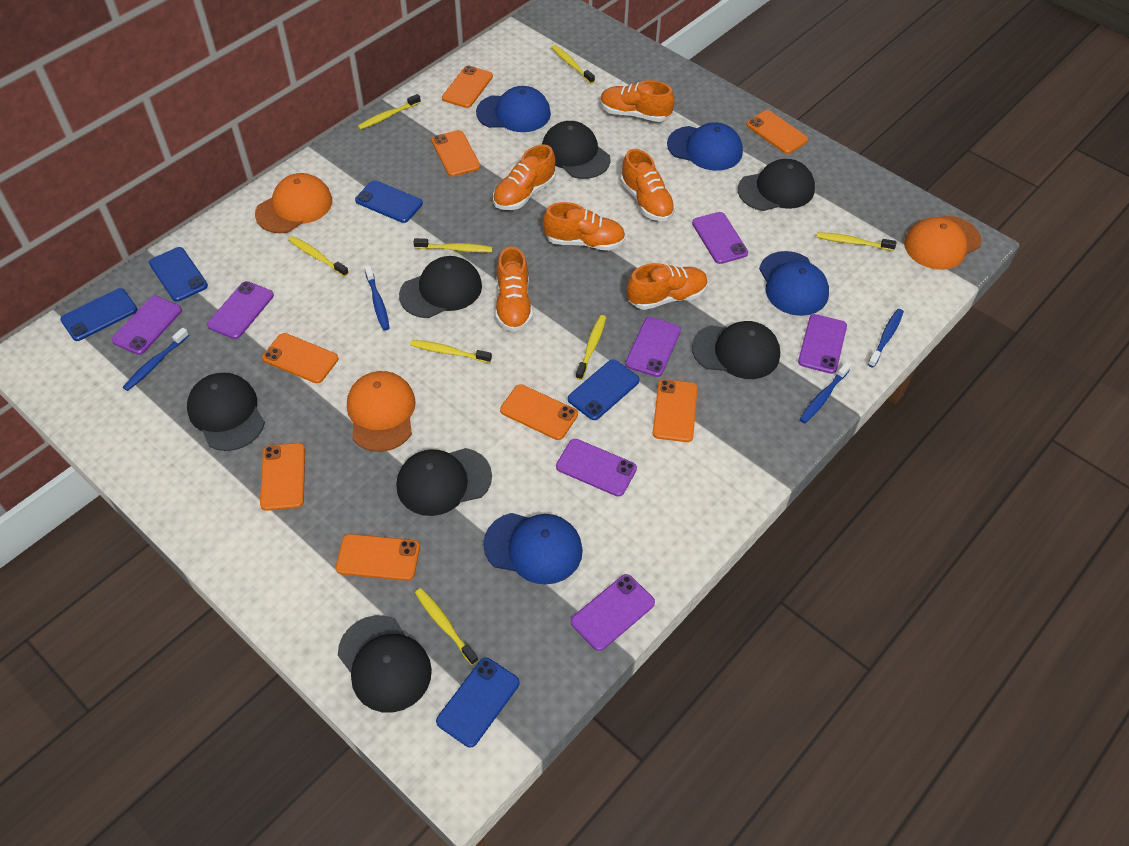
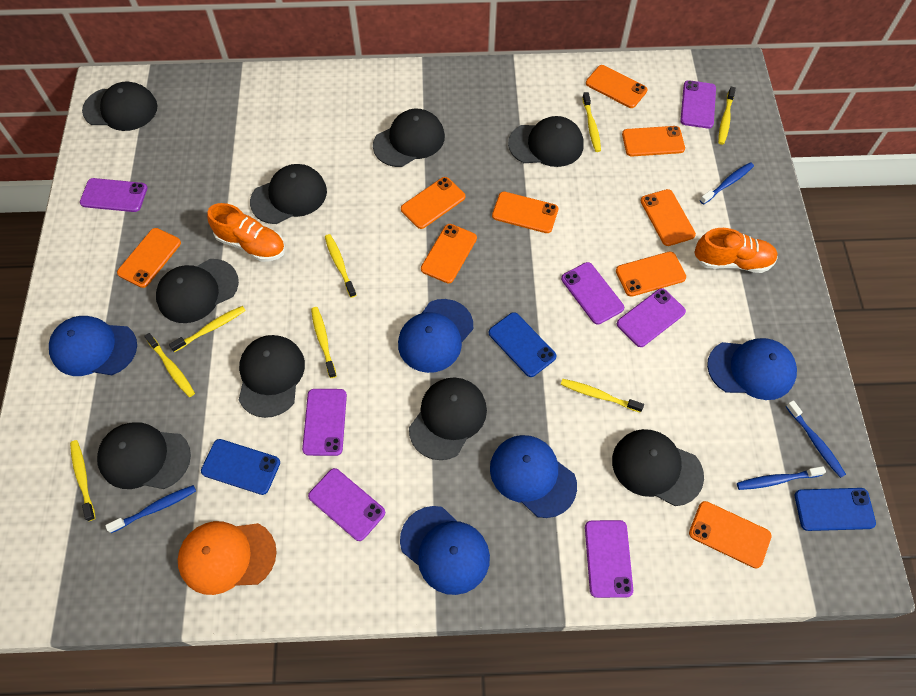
black cap: 7 -> 9
blue cap: 4 -> 5
blue phone: 5 -> 3
orange cap: 3 -> 1
orange phone: 8 -> 9
orange shoe: 6 -> 2

